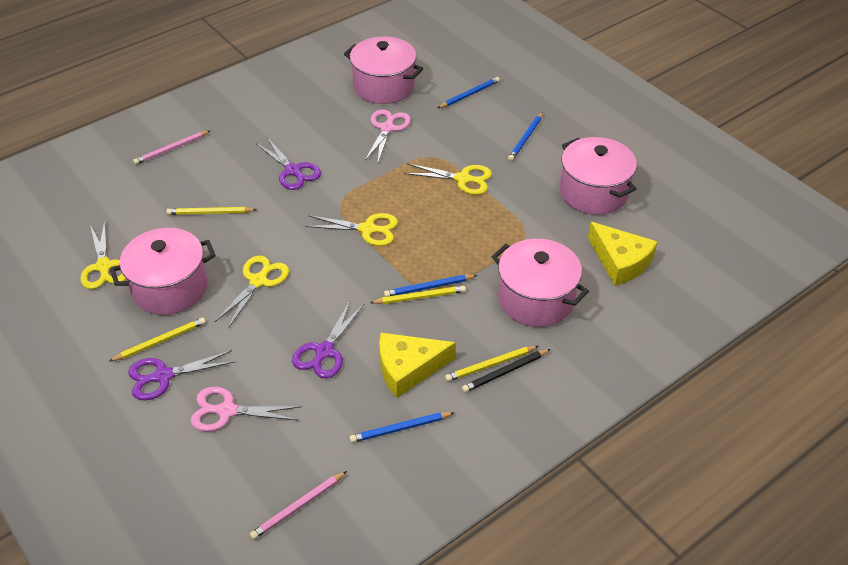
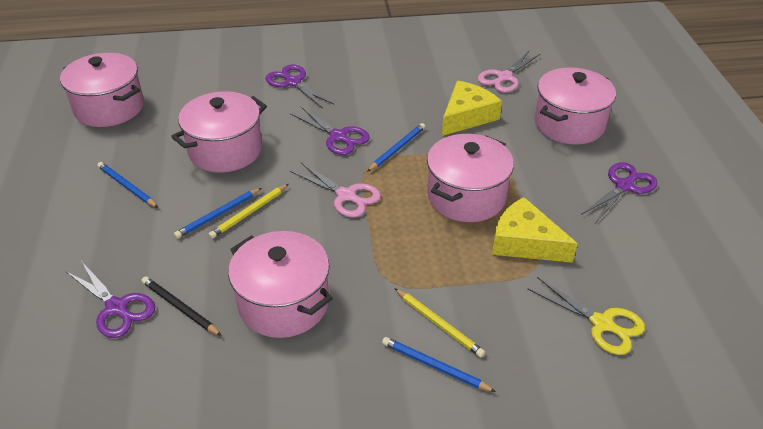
pink pencil: 2 -> 0
pink pot: 4 -> 5
purple scissors: 3 -> 4
yellow pencil: 4 -> 2
yellow scissors: 4 -> 1

